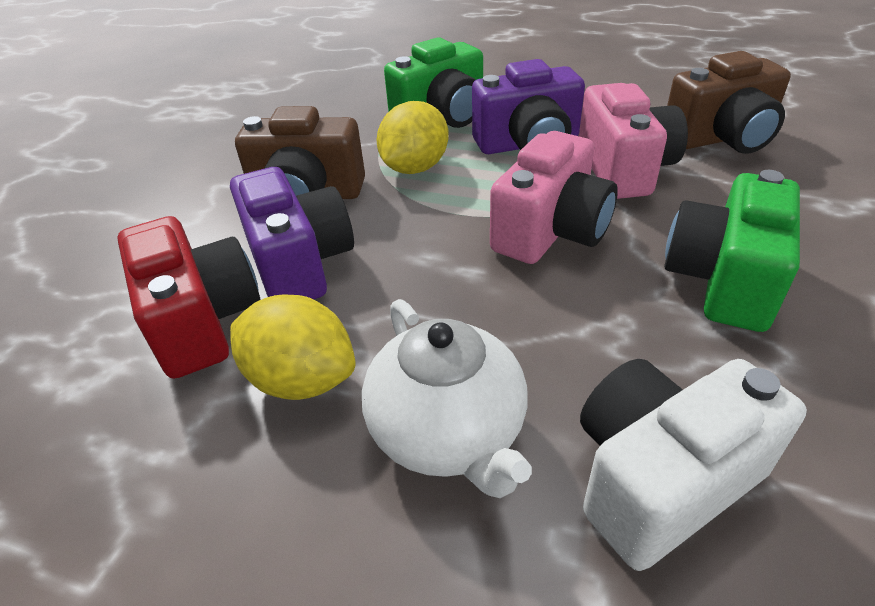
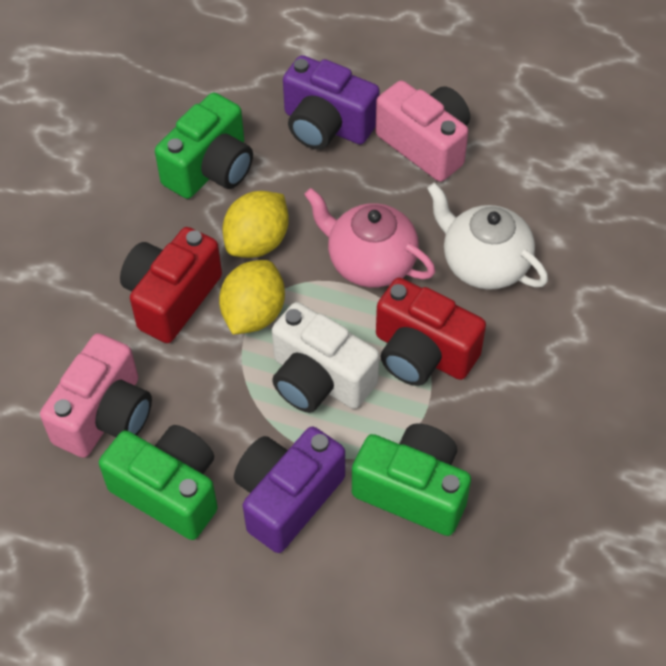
brown camera: 2 -> 0
green camera: 2 -> 3
pink teapot: 0 -> 1
red camera: 1 -> 2

